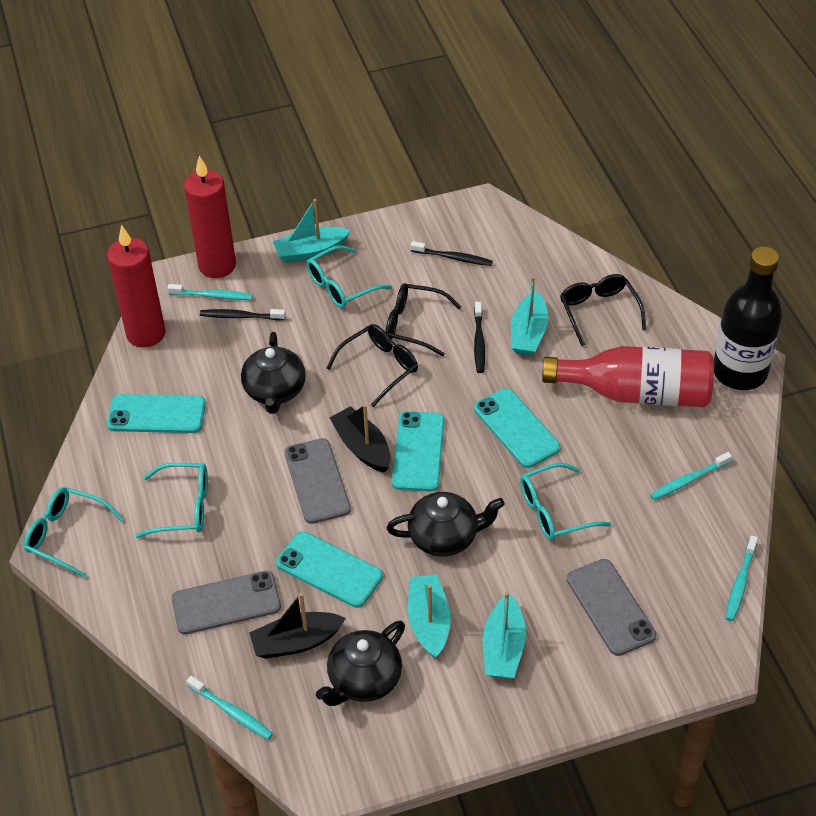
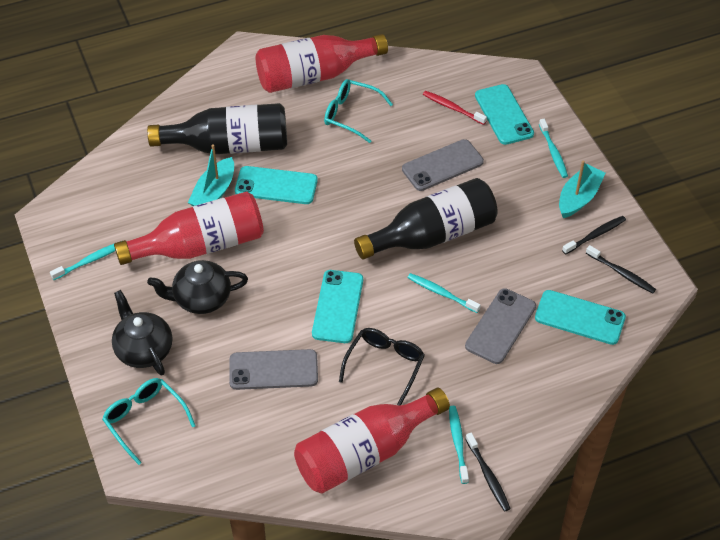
black boat: 2 -> 0
black bottle: 1 -> 2
black glasses: 3 -> 1
black teapot: 3 -> 2
red bottle: 1 -> 3
red candle: 2 -> 0
red toothbrush: 0 -> 1
turquoise boat: 4 -> 2
turquoise glasses: 4 -> 2

